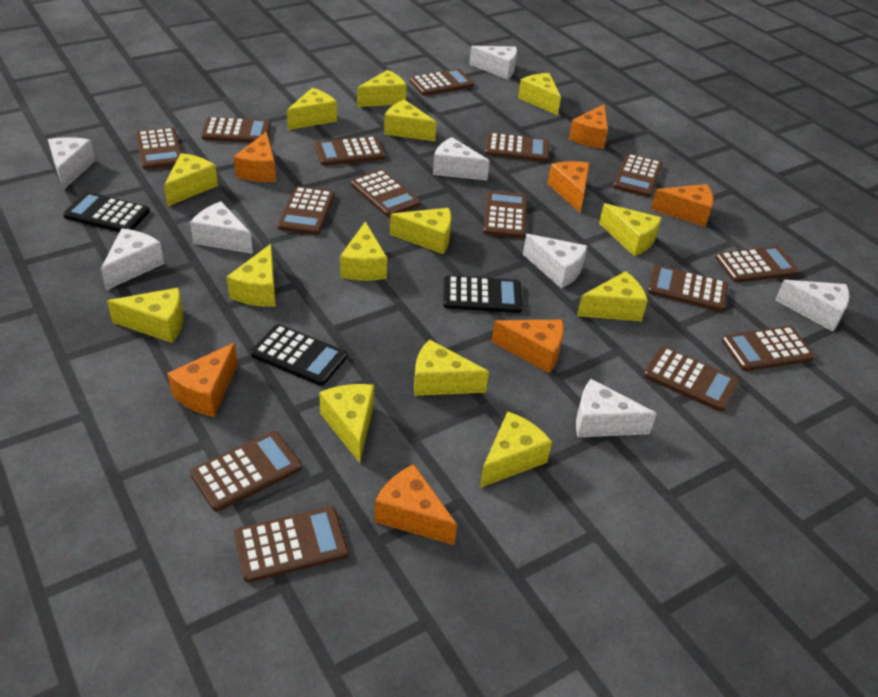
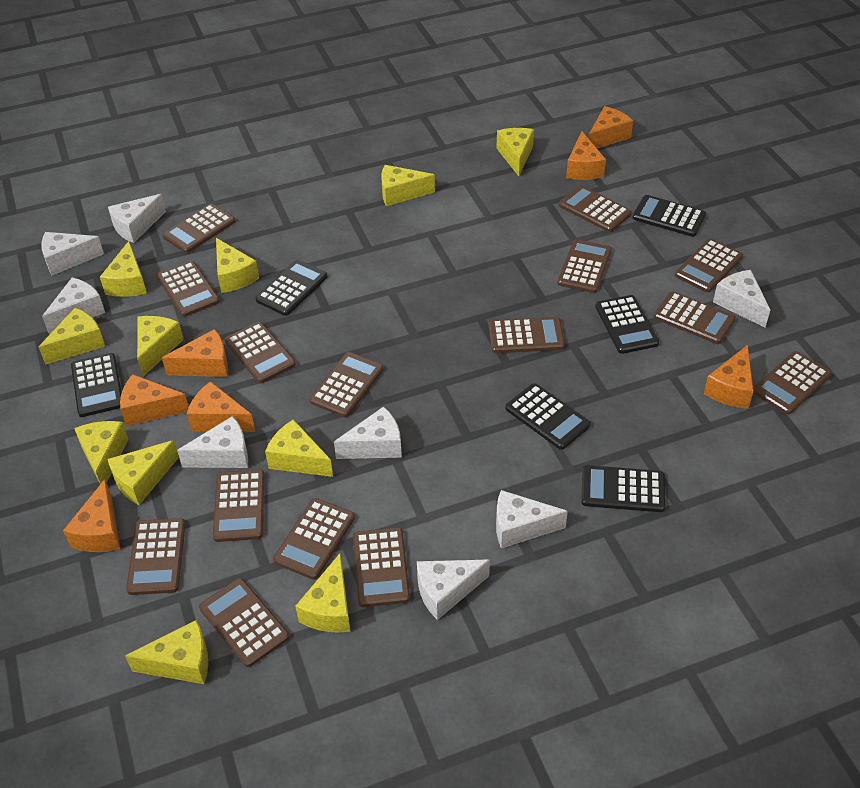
black calculator: 3 -> 6
yellow cheese: 14 -> 11

